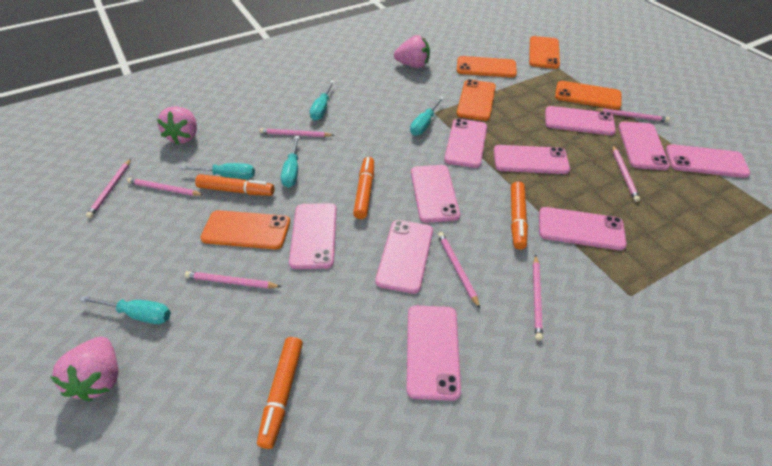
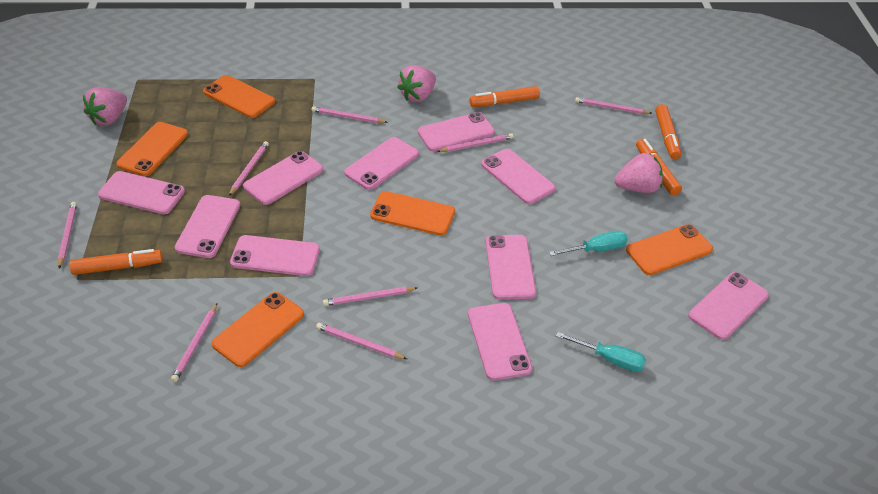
turquoise screwdriver: 5 -> 2

